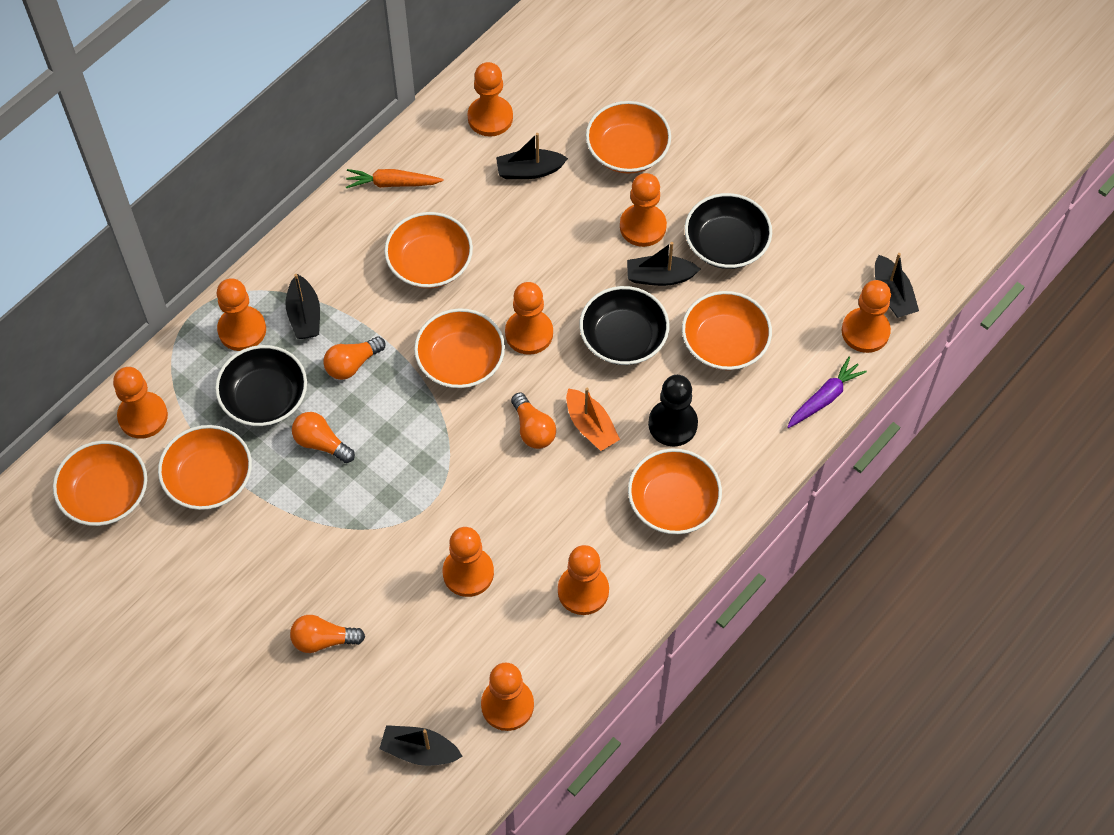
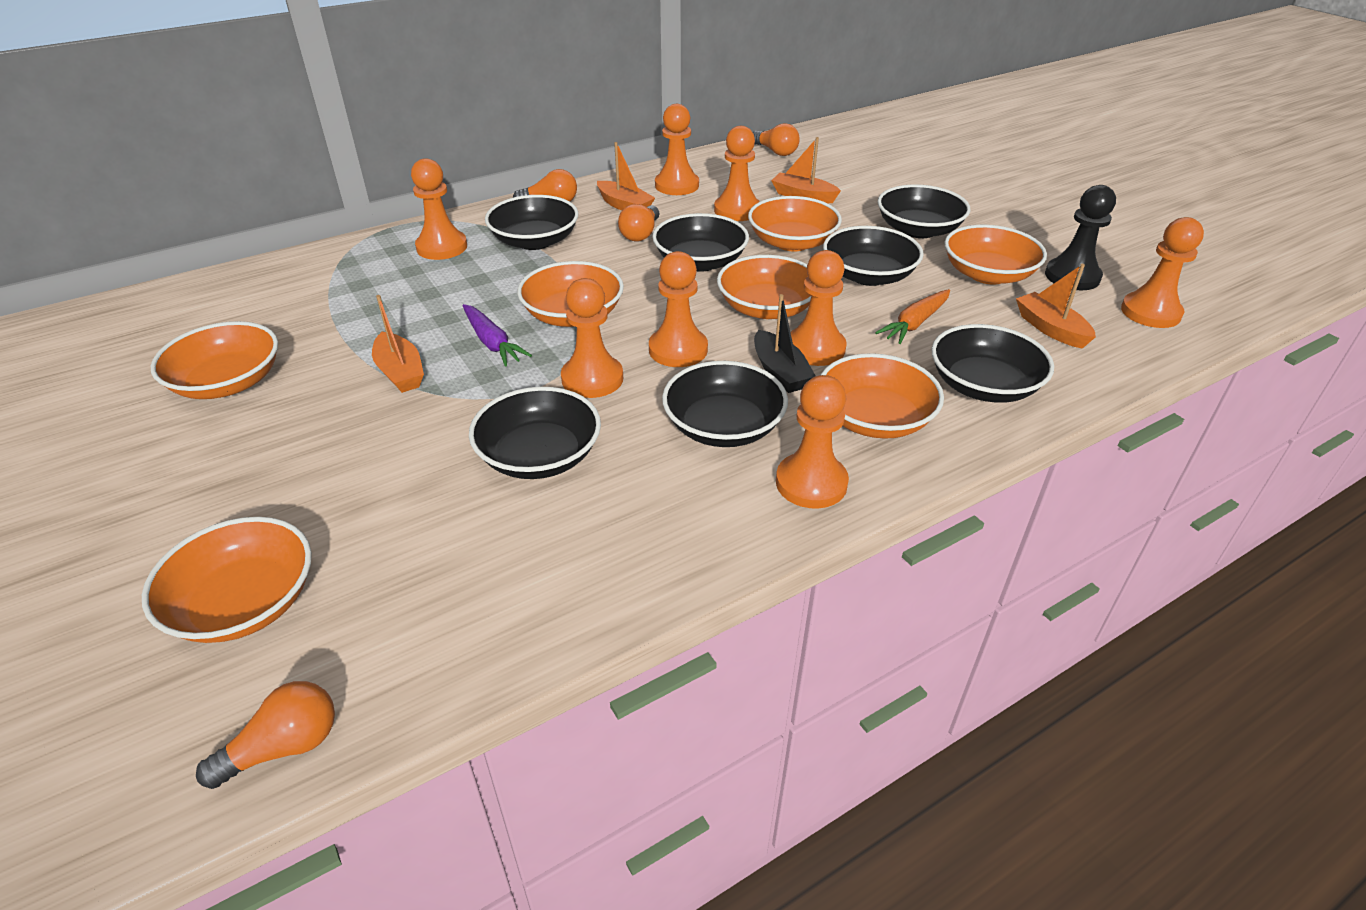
black boat: 5 -> 1
black bowl: 3 -> 7
orange boat: 1 -> 4
orange pawn: 9 -> 8

